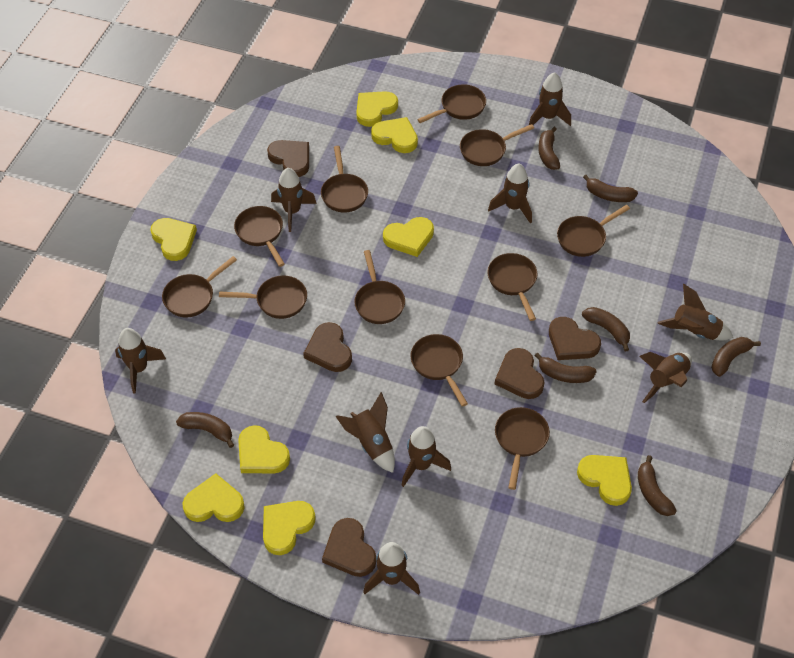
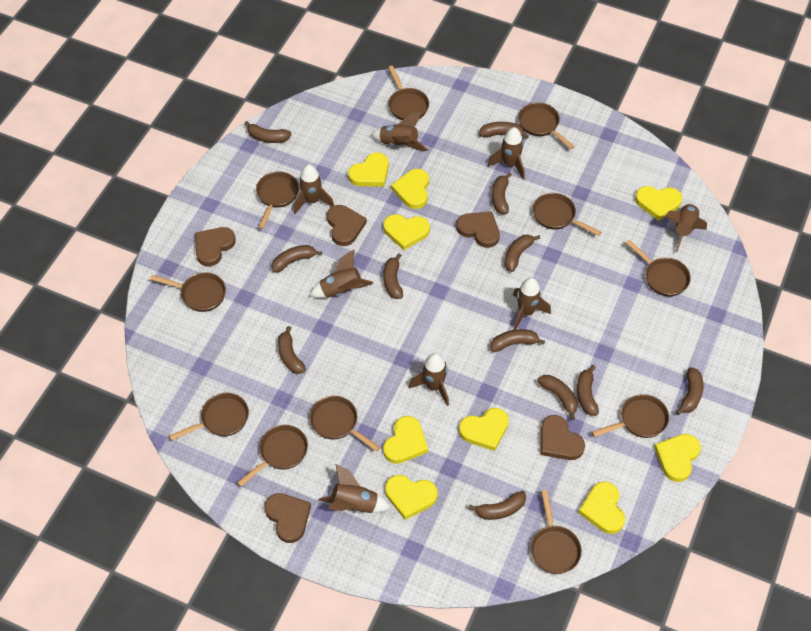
brown banana: 7 -> 12
brown rocket: 9 -> 8
yellow heart: 8 -> 9

